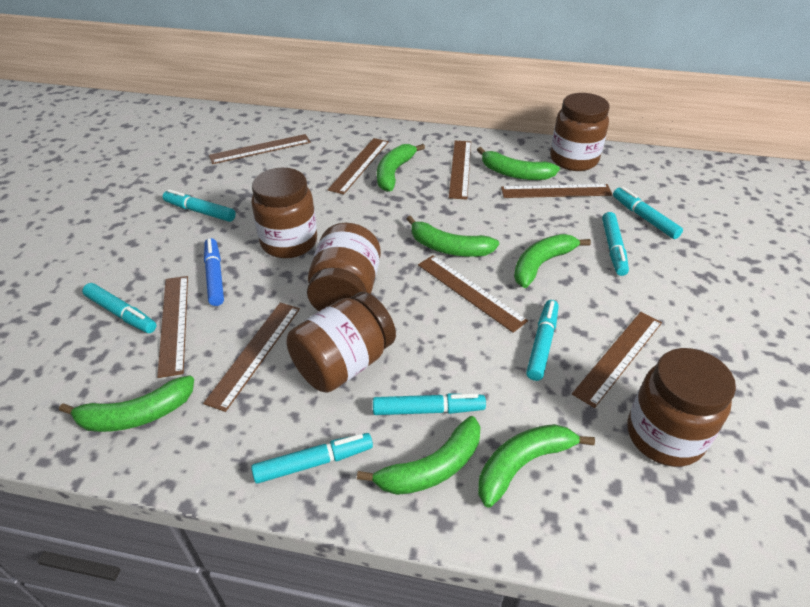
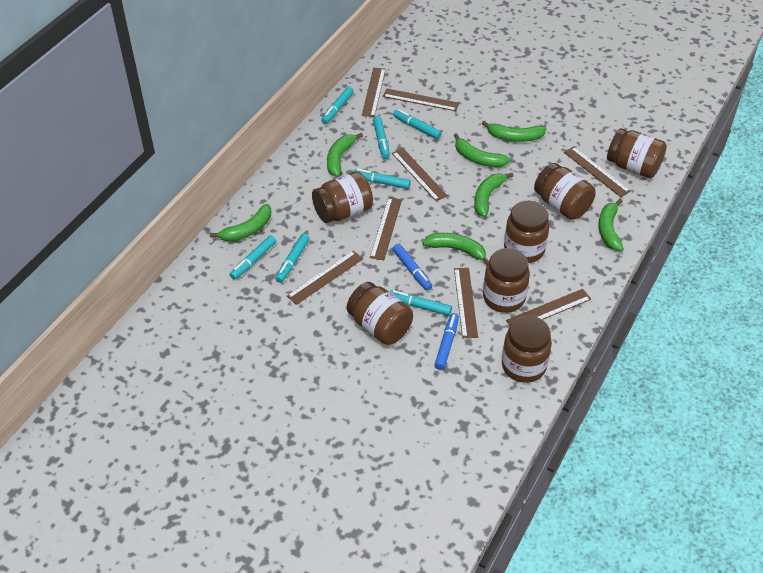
blue marker: 1 -> 2
brown jar: 5 -> 7

